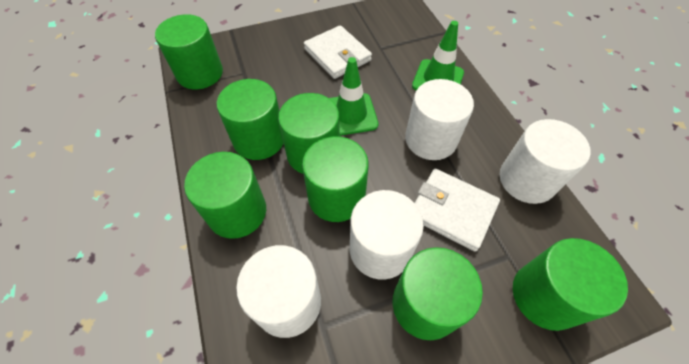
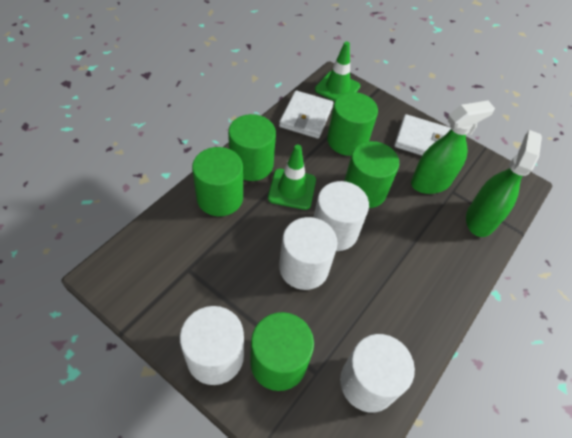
green cylinder: 7 -> 5
green spray bottle: 0 -> 2

